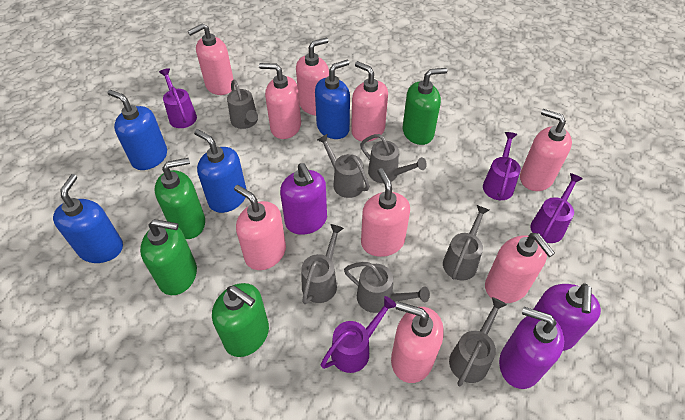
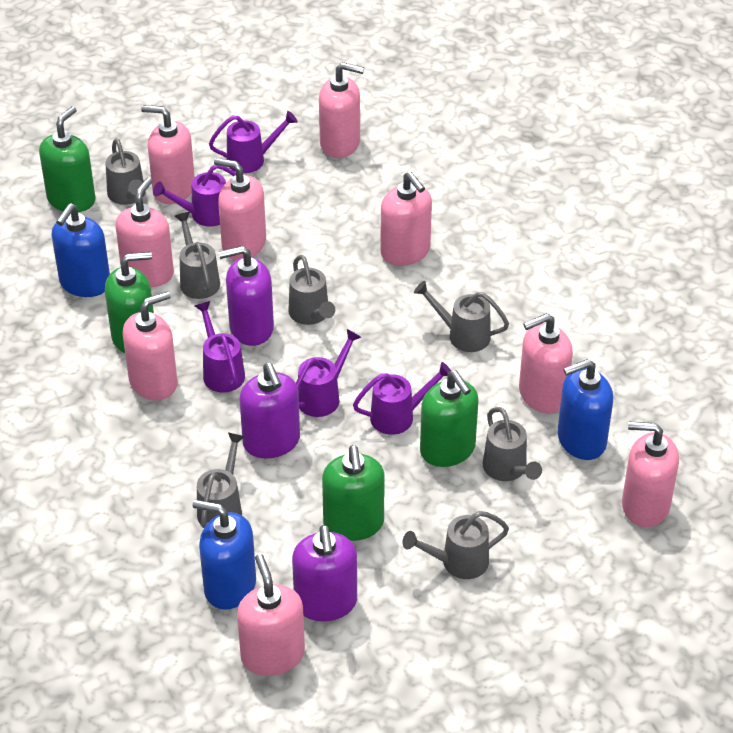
blue soap dispenser: 4 -> 3
purple watering can: 4 -> 5

